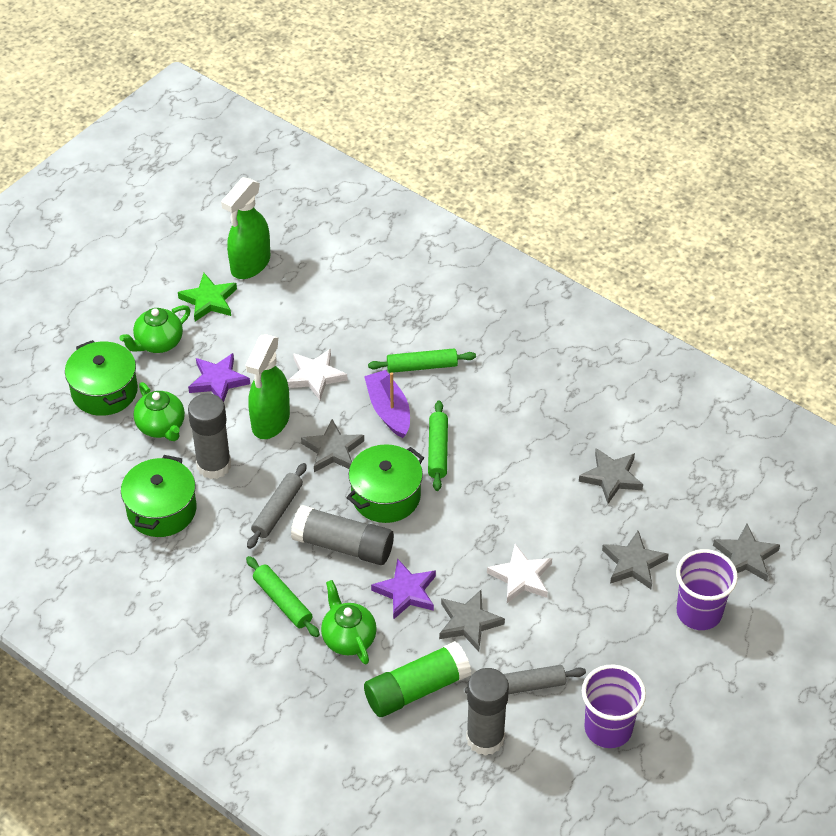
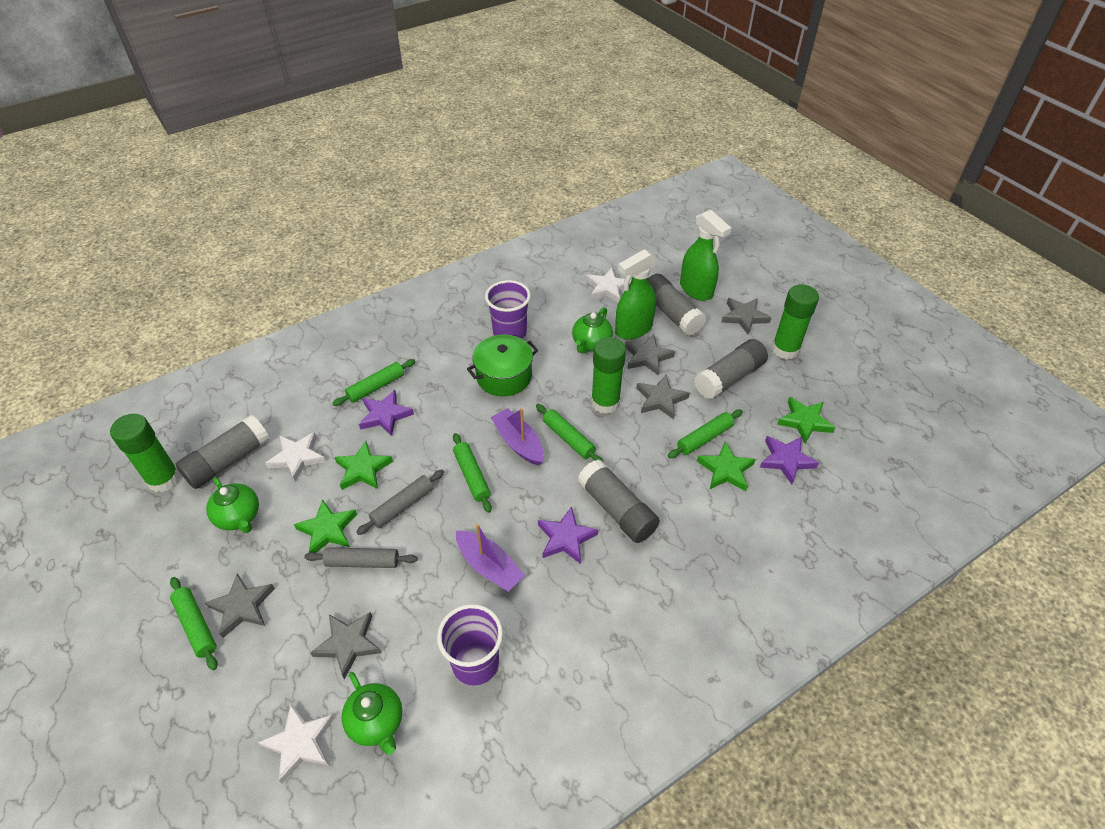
green glue stick: 1 -> 3
green pot: 3 -> 1
green rolling pin: 3 -> 5
green star: 1 -> 4
grey glue stick: 3 -> 4
purple boat: 1 -> 2
purple star: 2 -> 3
white star: 2 -> 3

